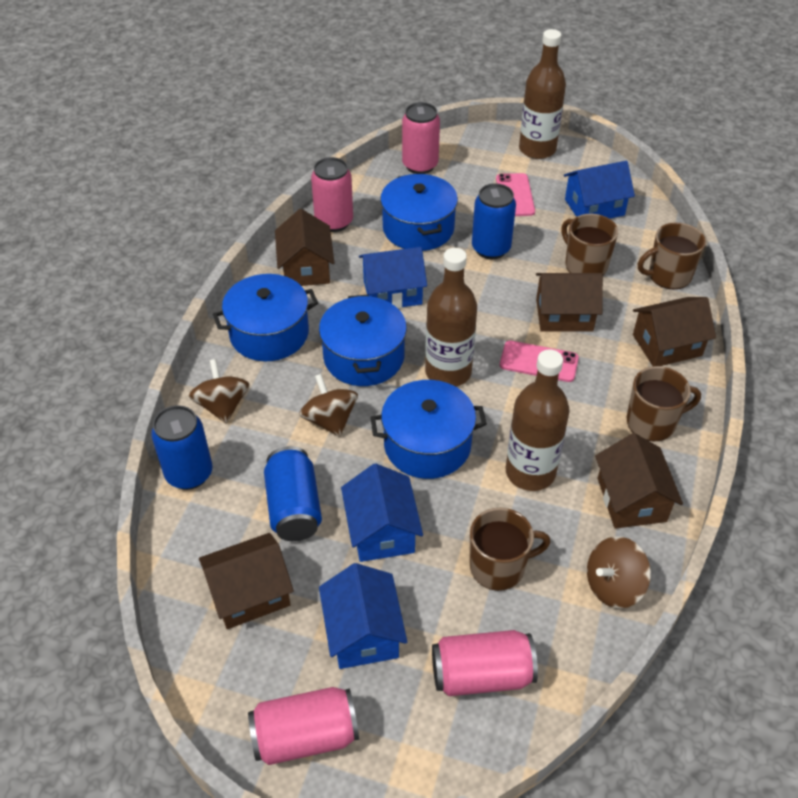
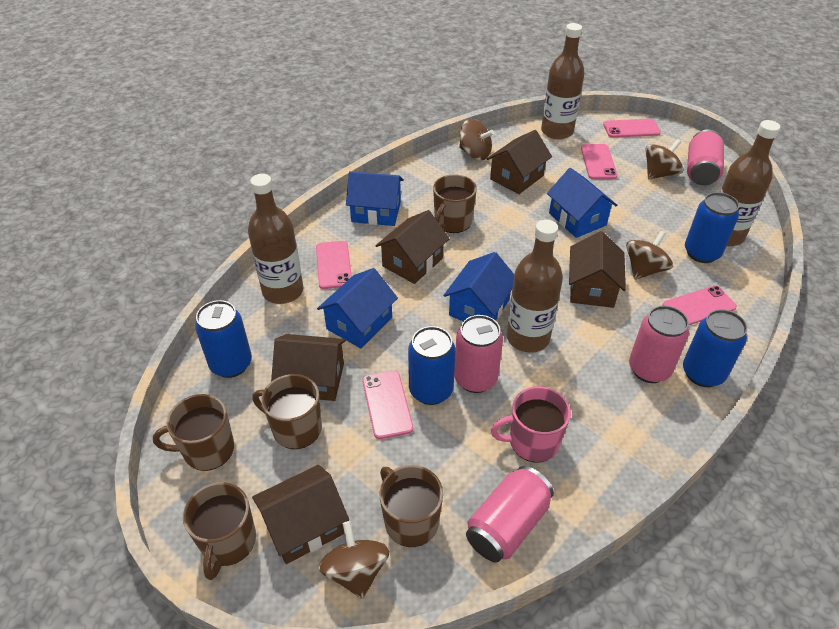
blue can: 3 -> 4
blue pot: 4 -> 0
brown bottle: 3 -> 4
brown mug: 4 -> 5
brown spinning top: 3 -> 4
pink mug: 0 -> 1
pink phone: 2 -> 5

